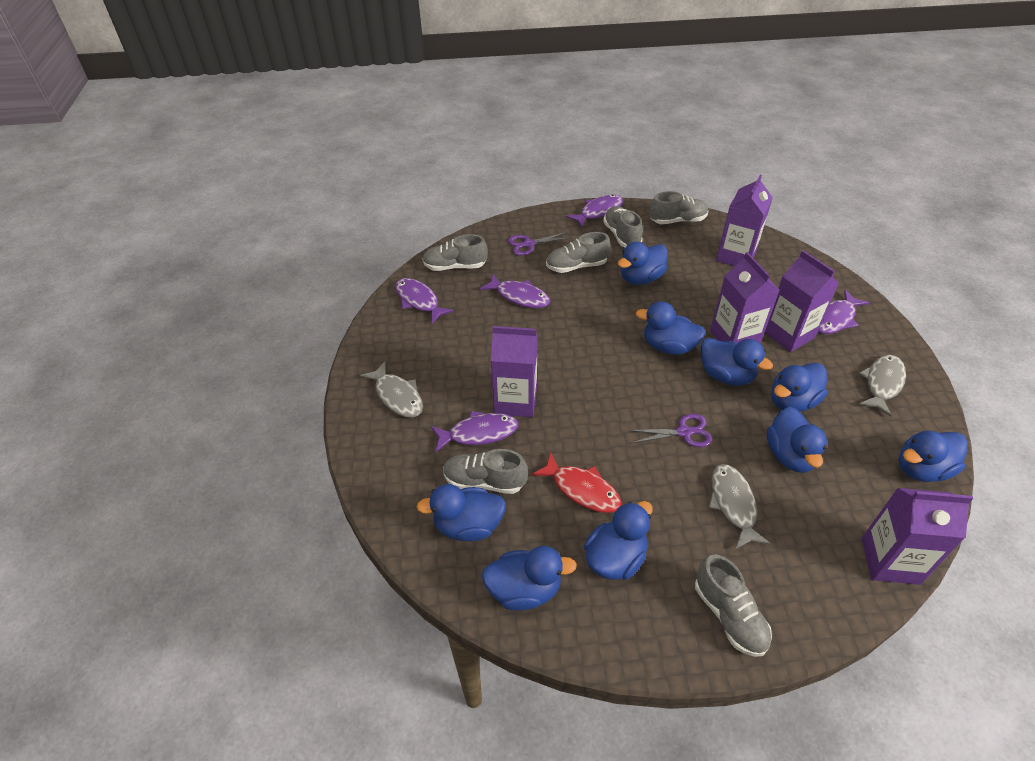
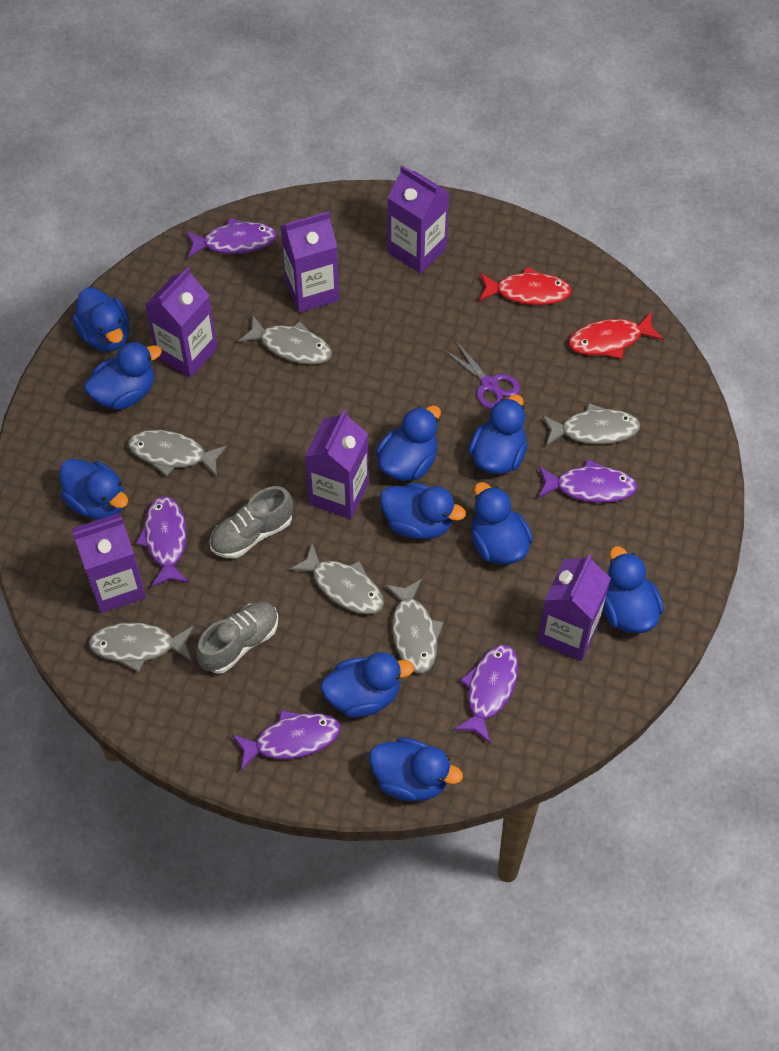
blue duck: 9 -> 10
grey fish: 3 -> 6
grey shoe: 6 -> 2
purple carton: 5 -> 6
purple scissors: 2 -> 1
red fish: 1 -> 2

